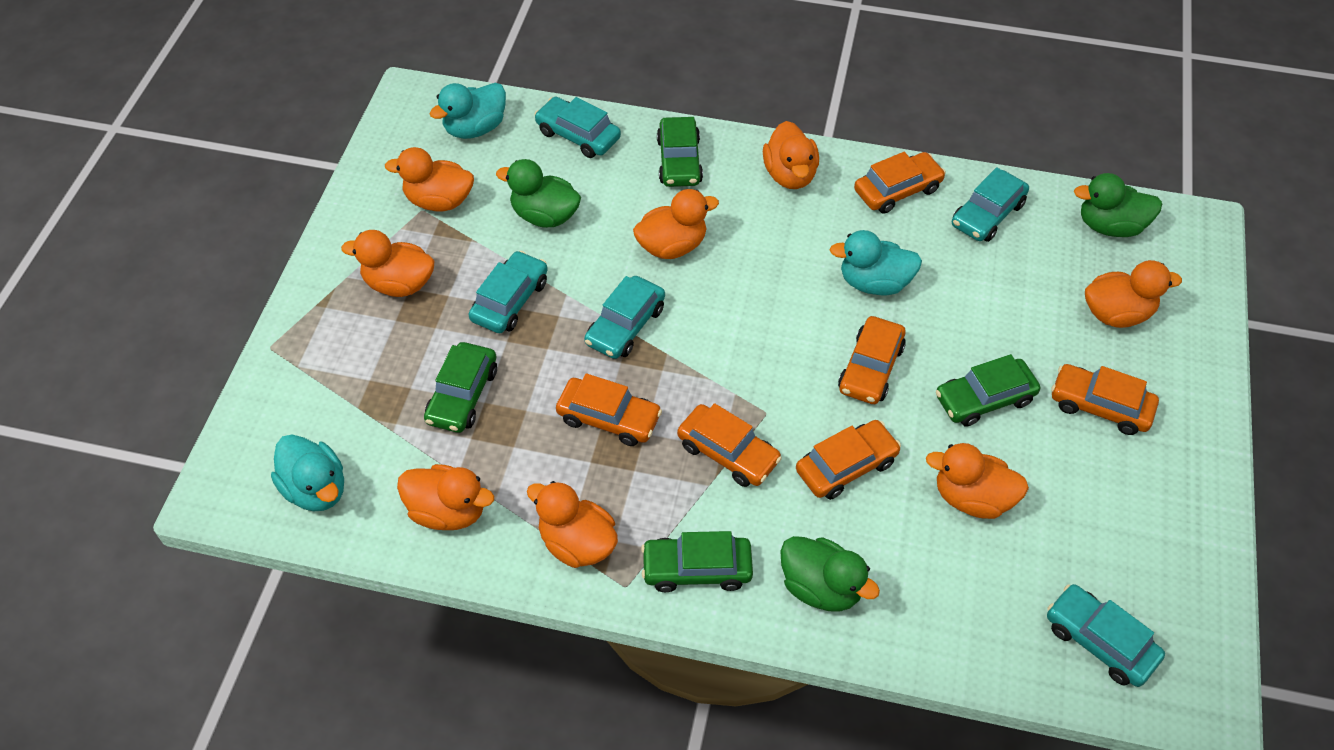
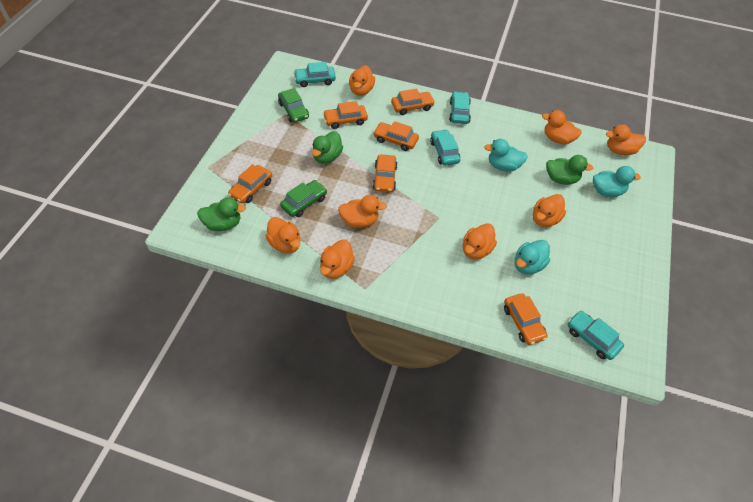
green car: 4 -> 2
turquoise car: 5 -> 4

